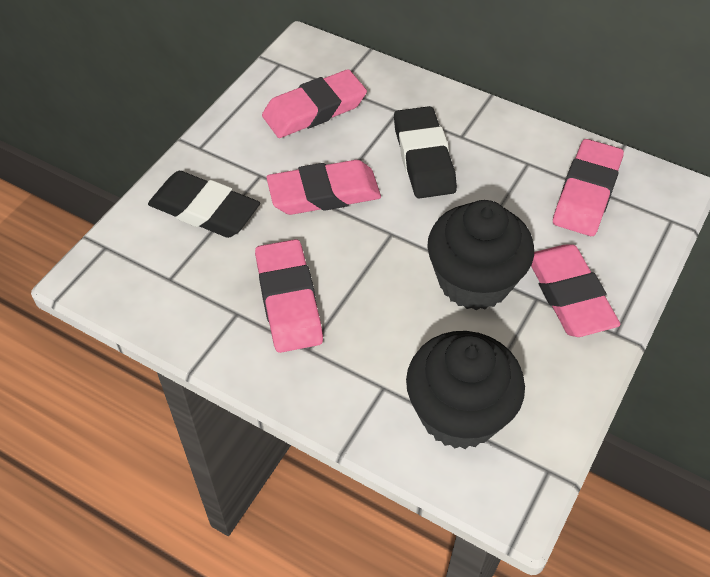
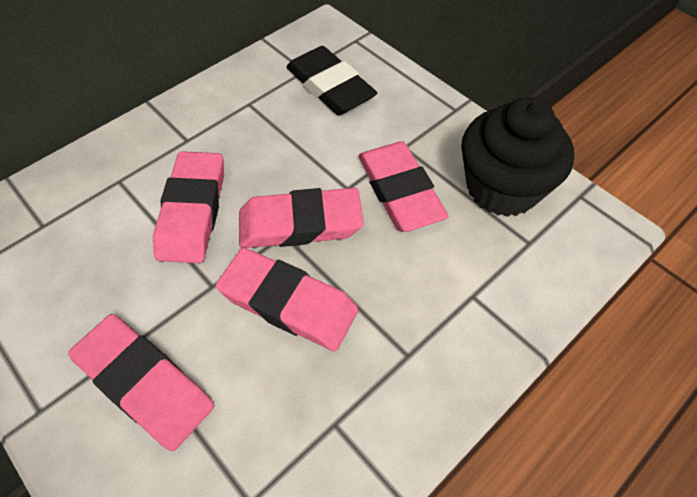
black cupcake: 2 -> 1
black eraser: 2 -> 1

